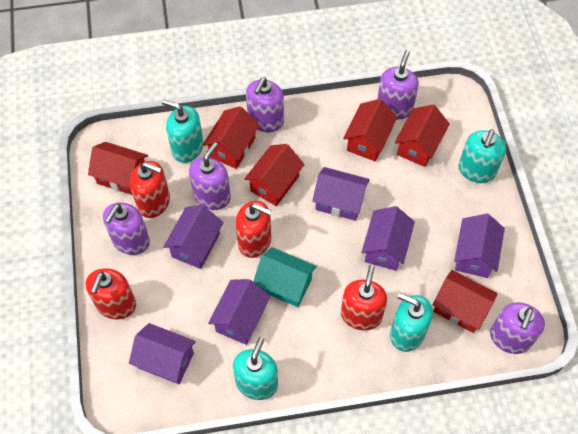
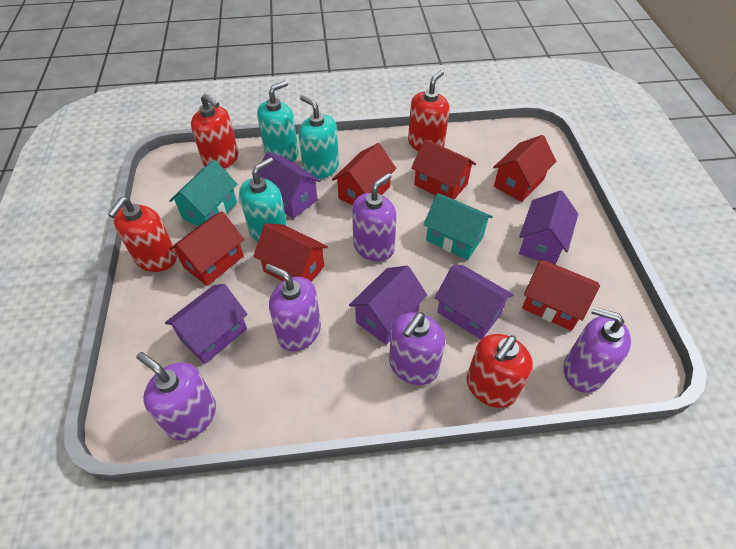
purple house: 6 -> 5
turquoise house: 1 -> 2
turquoise soap dispenser: 4 -> 3

